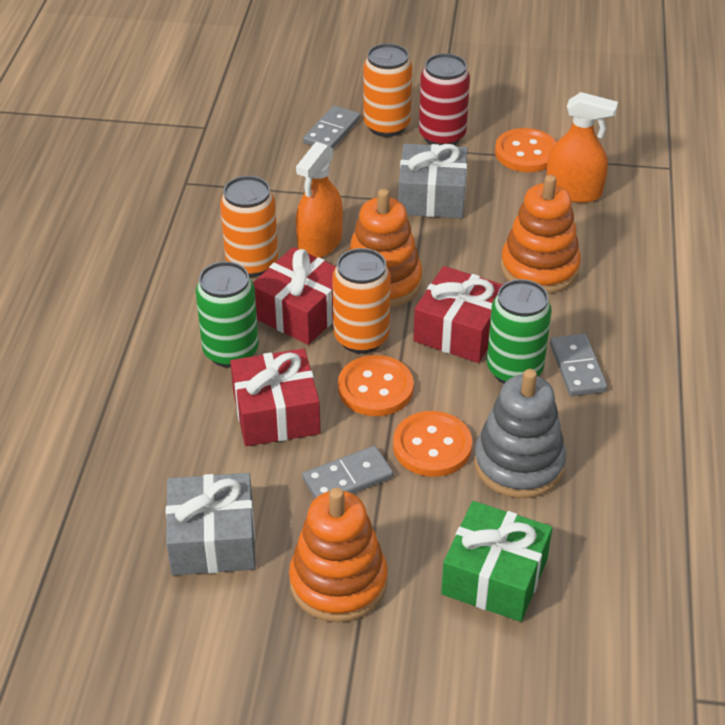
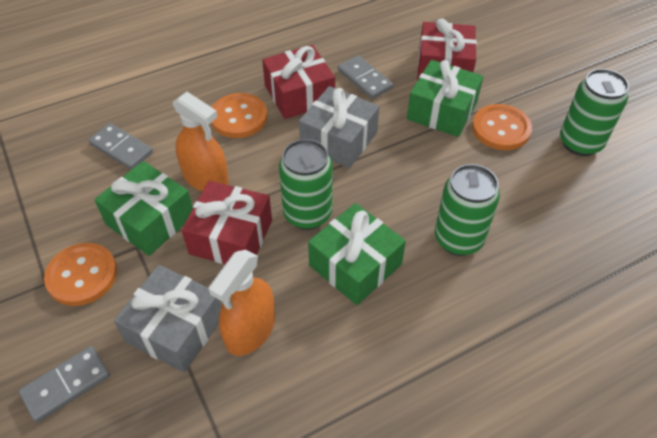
green can: 2 -> 3
green gift: 1 -> 3
grey stacking toy: 1 -> 0
orange can: 3 -> 0
orange stacking toy: 3 -> 0
red can: 1 -> 0

